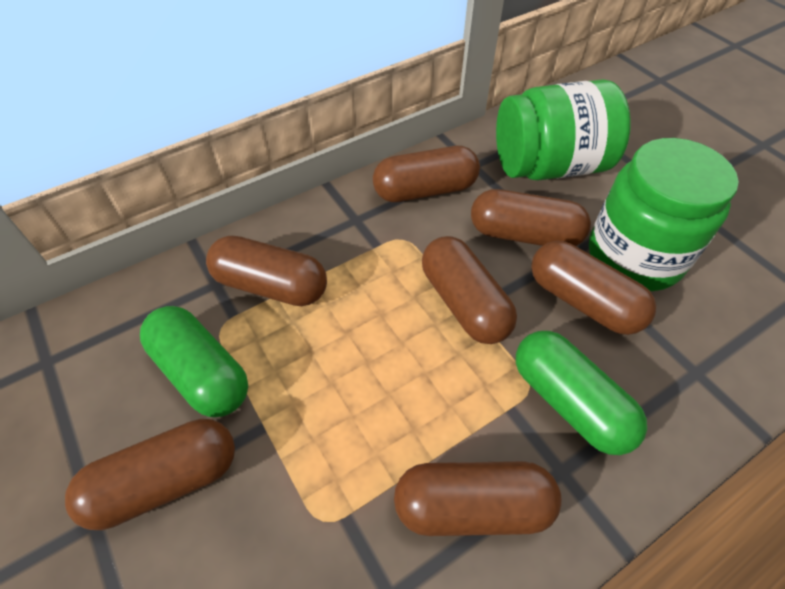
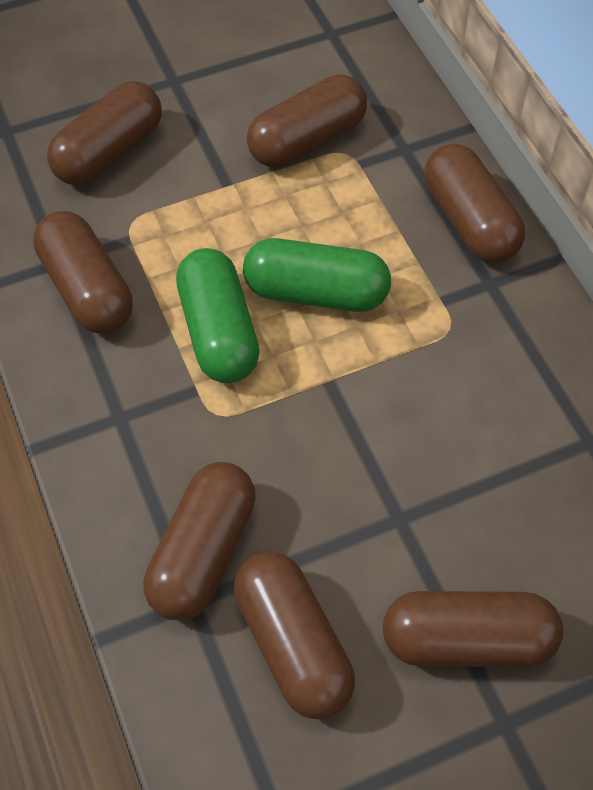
green jar: 2 -> 0

